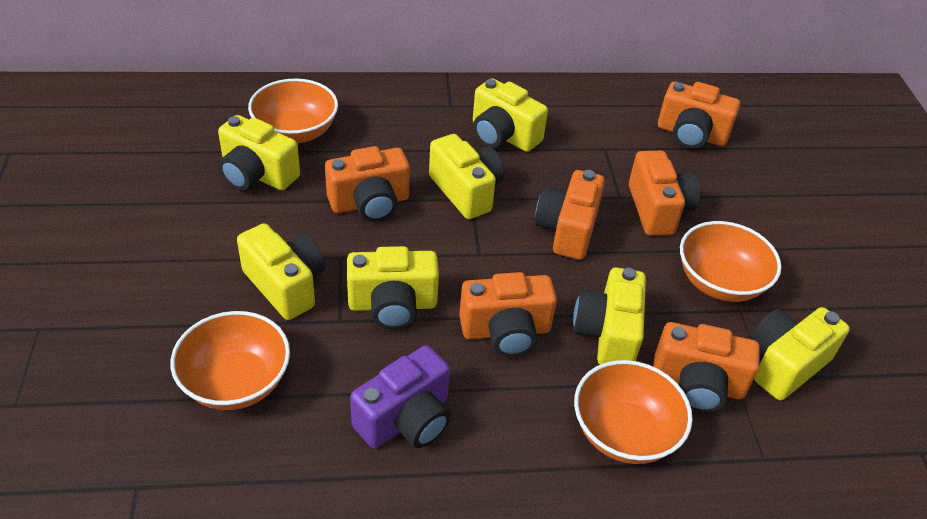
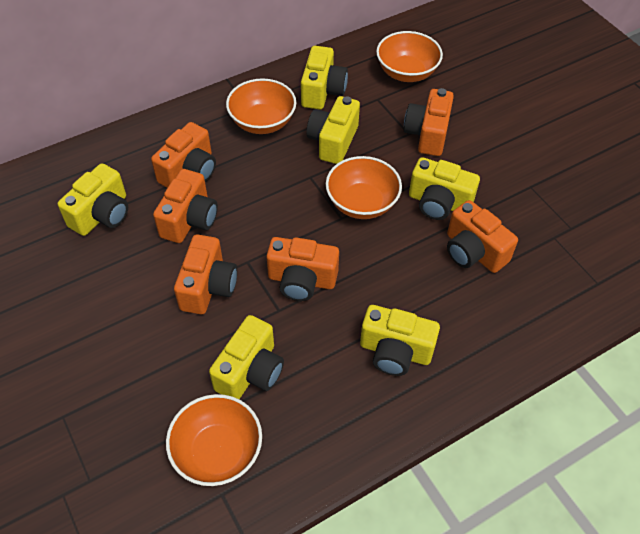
purple camera: 1 -> 0
yellow camera: 7 -> 6

